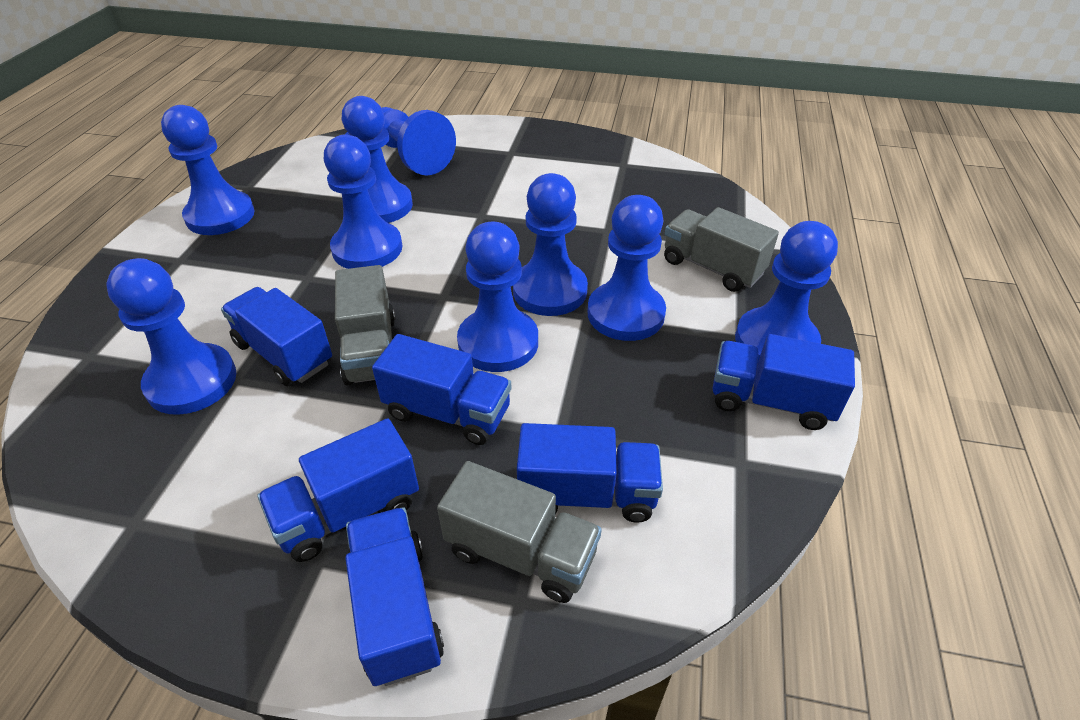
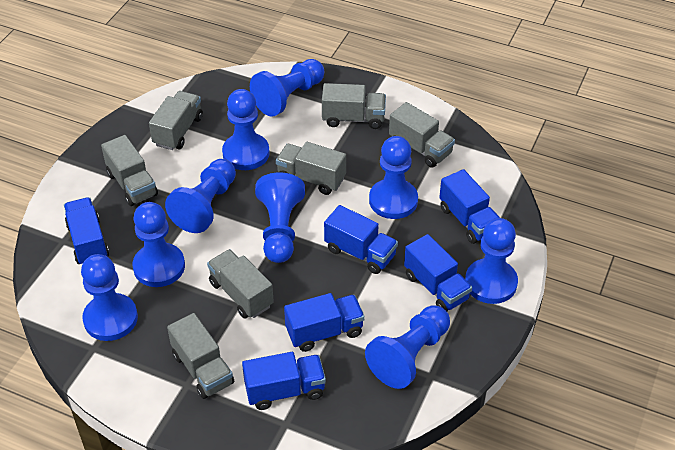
grey truck: 3 -> 7

